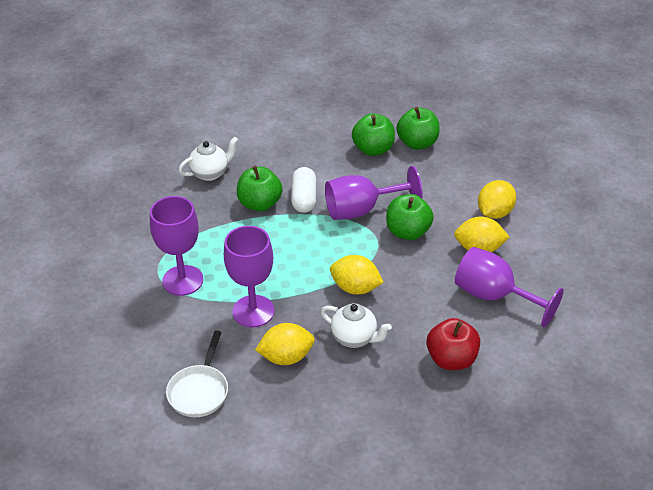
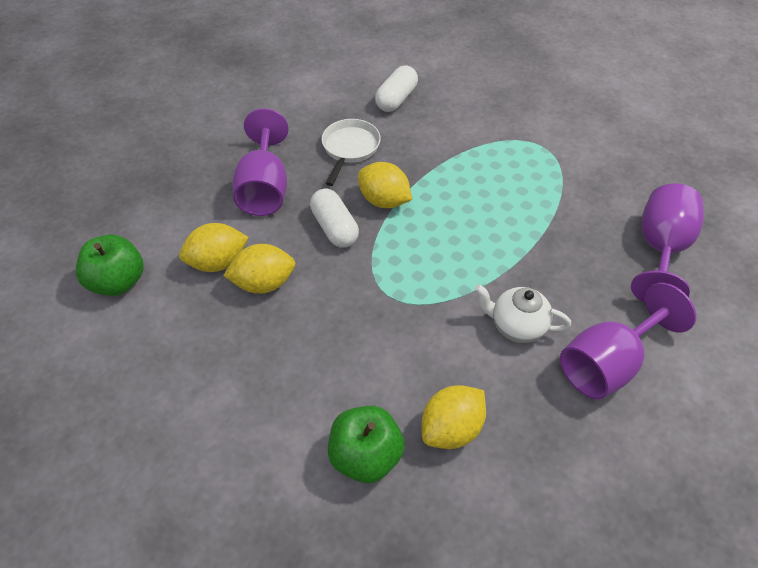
green apple: 4 -> 2
purple goblet: 4 -> 3
red apple: 1 -> 0
white capsule: 1 -> 2
white teapot: 2 -> 1

